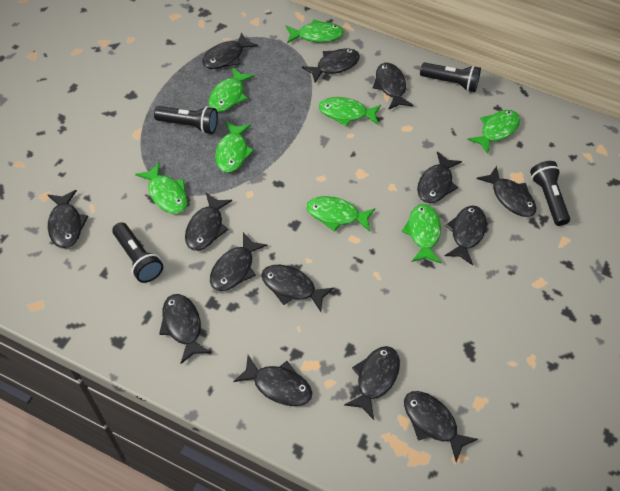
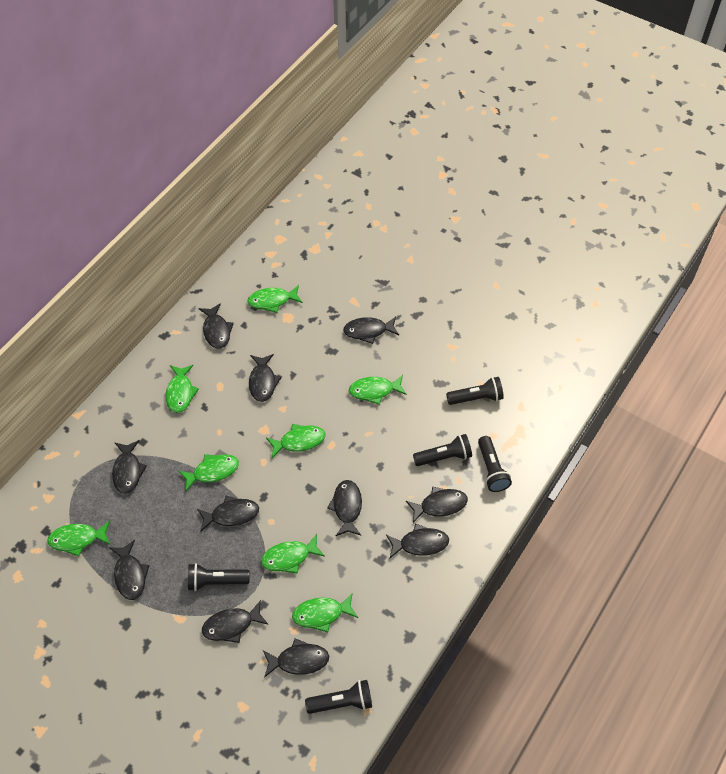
black fish: 14 -> 11
black flashlight: 4 -> 5

